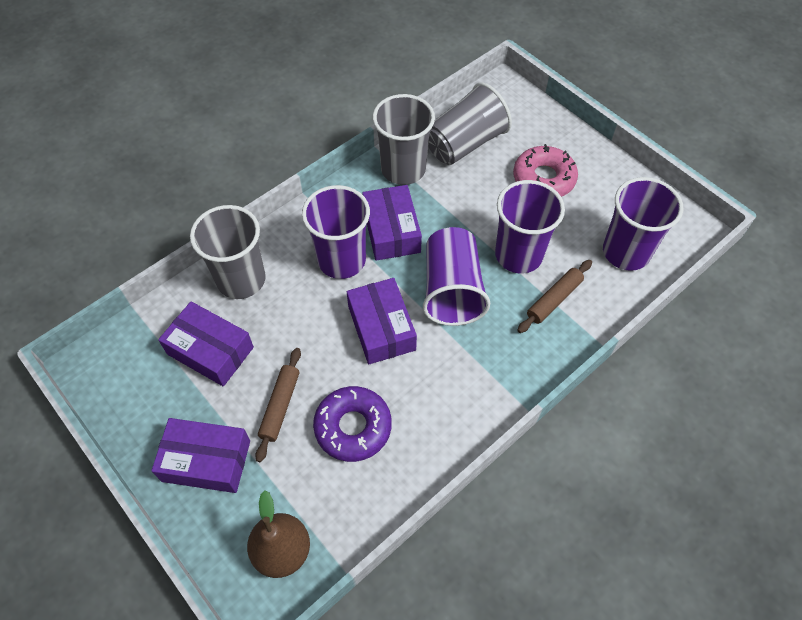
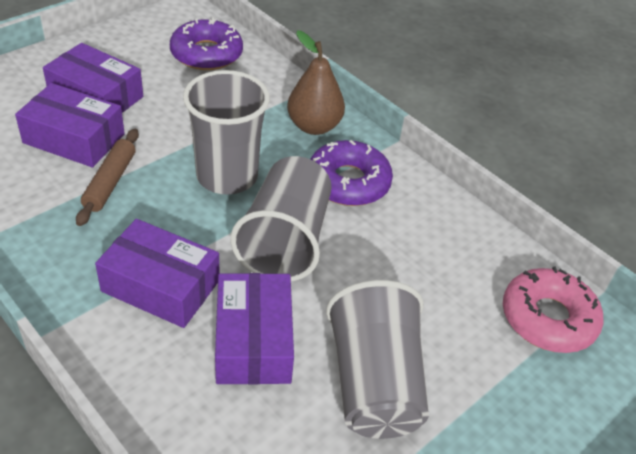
brown rolling pin: 2 -> 1
purple cup: 4 -> 0
purple donut: 1 -> 2

